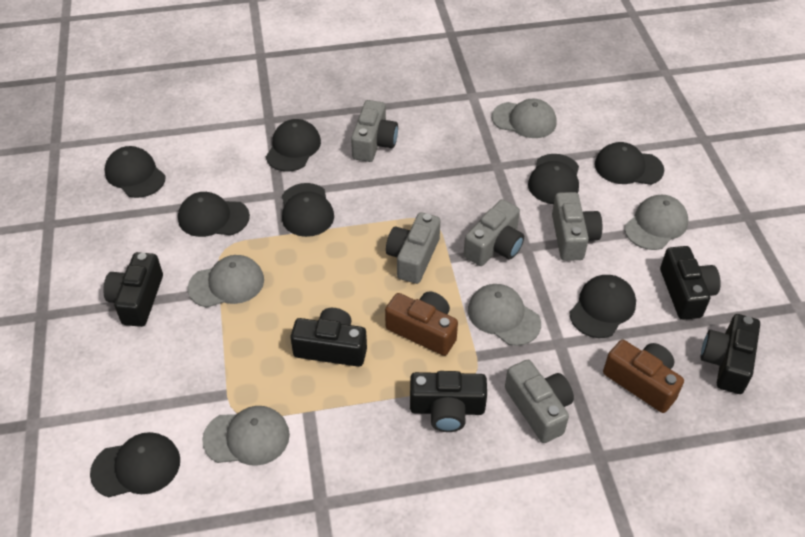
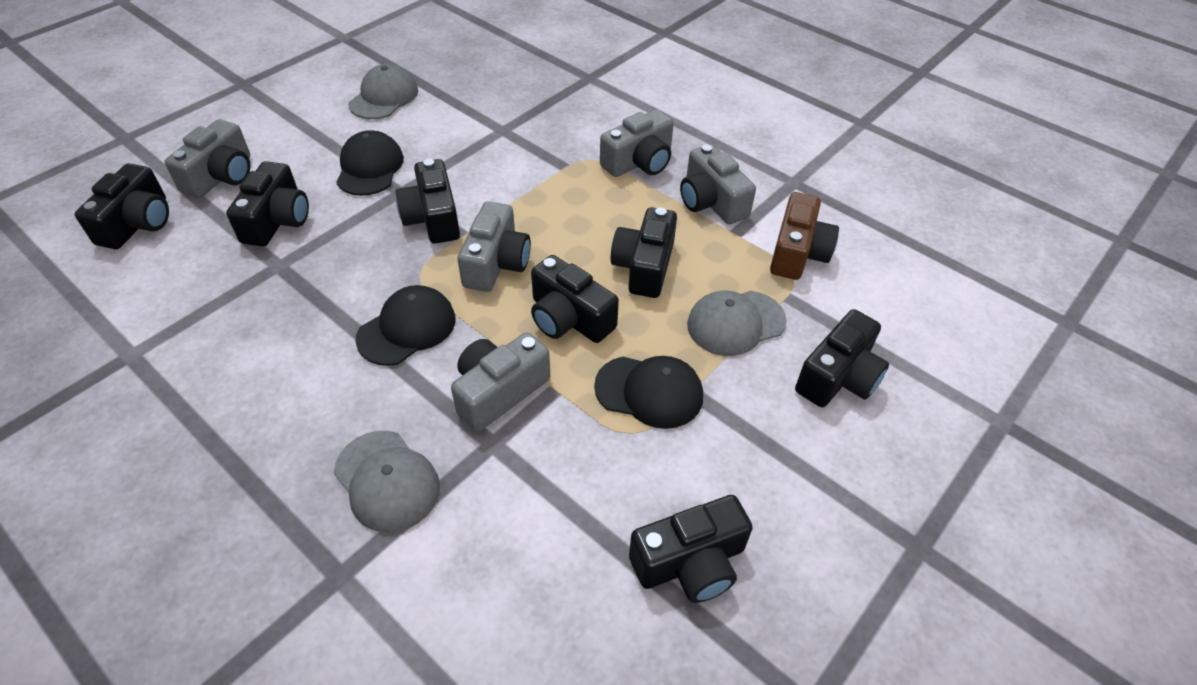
black camera: 5 -> 7
black cap: 8 -> 3
brown camera: 2 -> 1
grey cap: 5 -> 3

